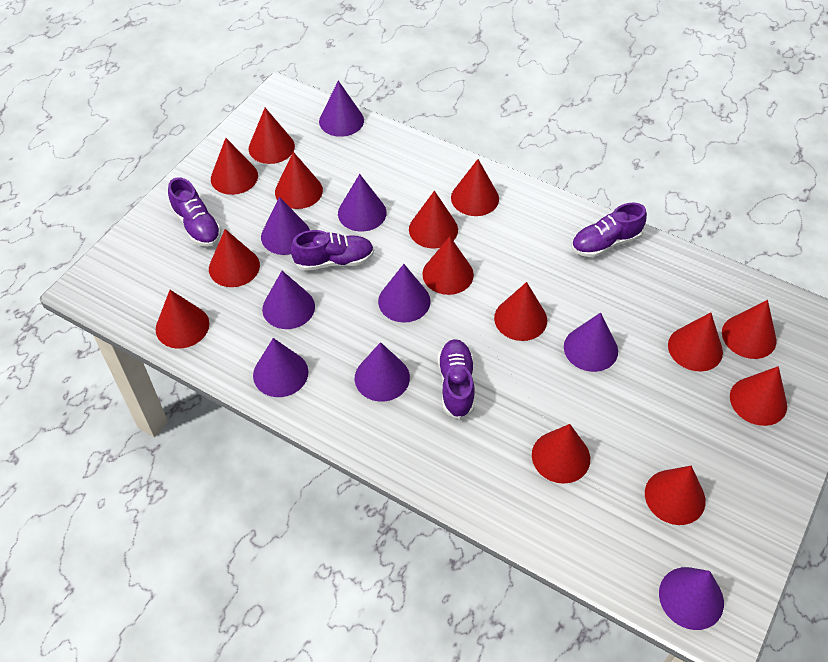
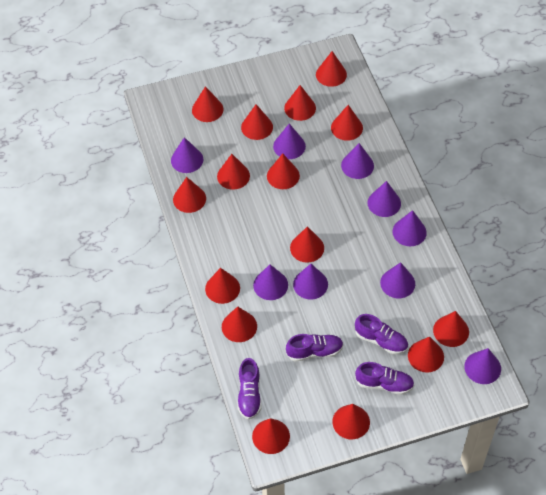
red cone: 14 -> 15

